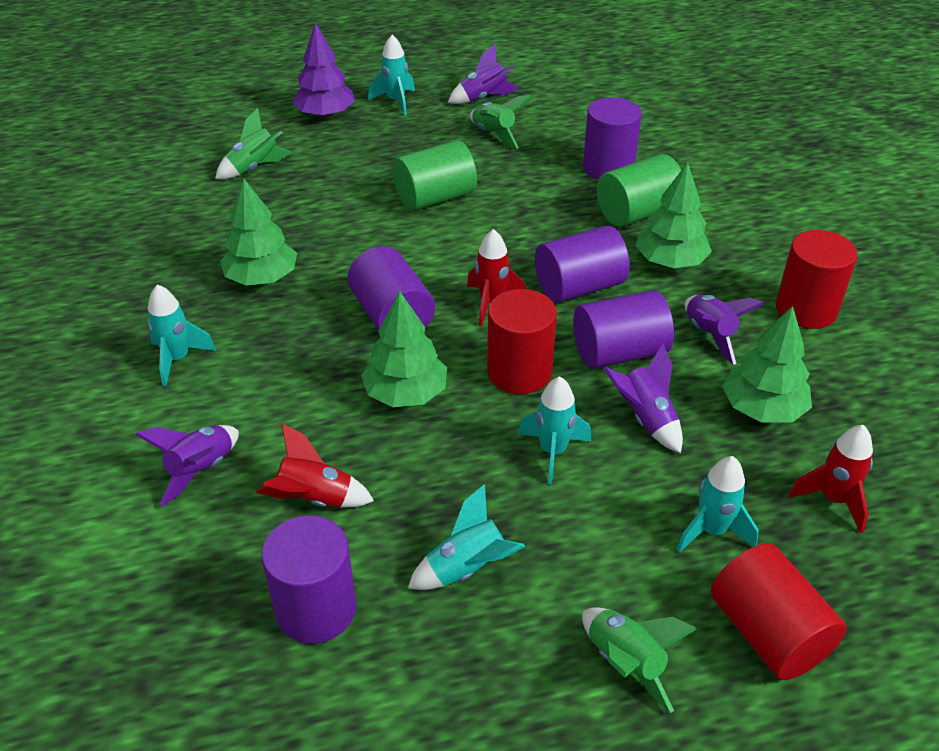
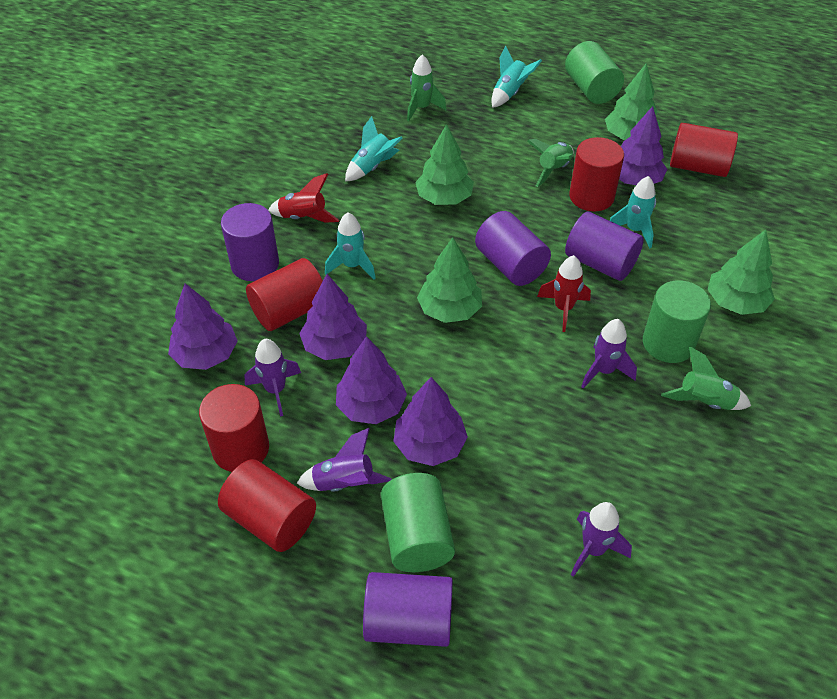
green cylinder: 2 -> 3
purple cylinder: 5 -> 4
purple tree: 1 -> 5
red cylinder: 3 -> 5
red rocket: 3 -> 2
turquoise rocket: 5 -> 4

